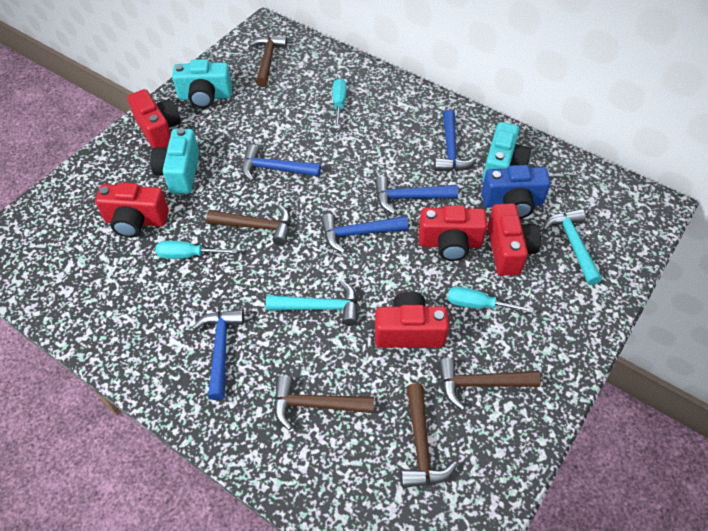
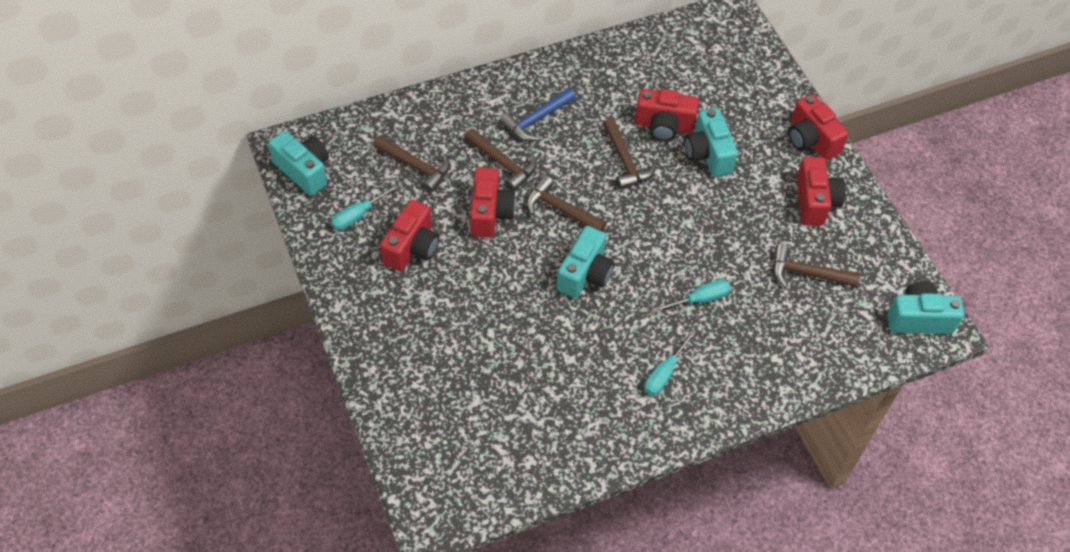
blue camera: 1 -> 0
blue hammer: 5 -> 1
turquoise camera: 3 -> 4
turquoise hammer: 2 -> 0

